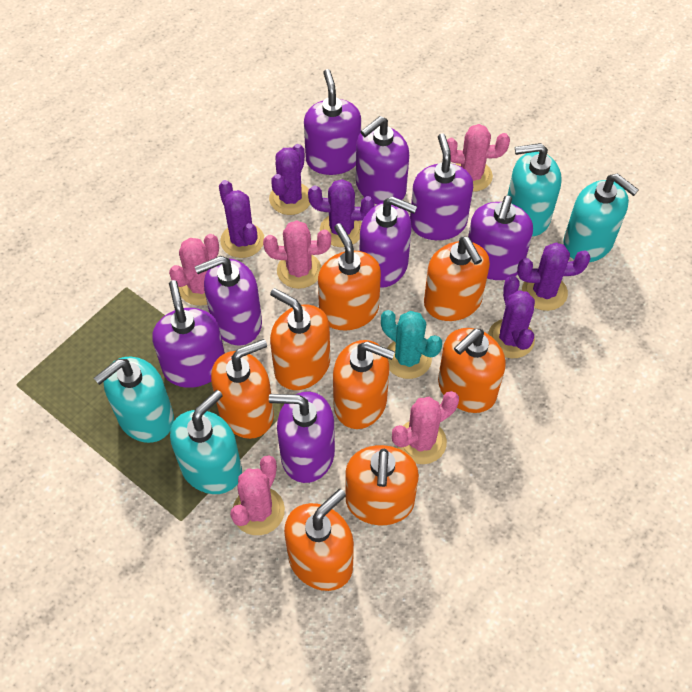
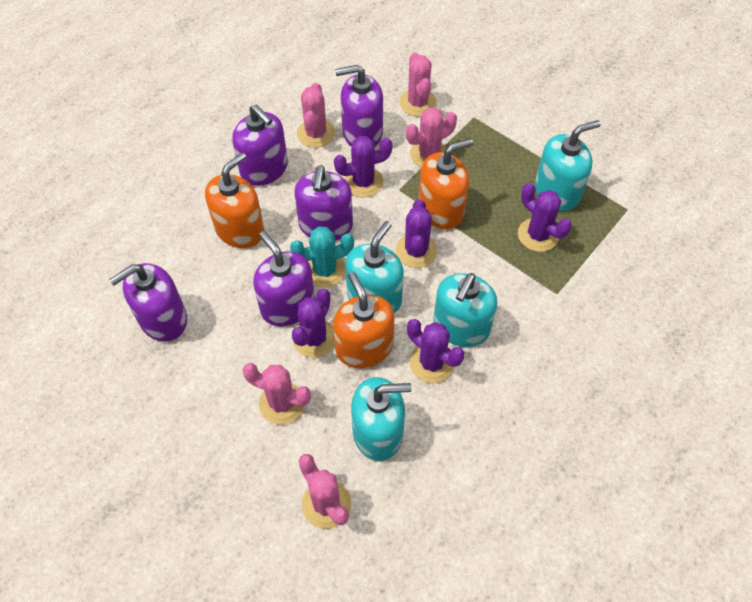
orange soap dispenser: 8 -> 3
purple soap dispenser: 8 -> 5

